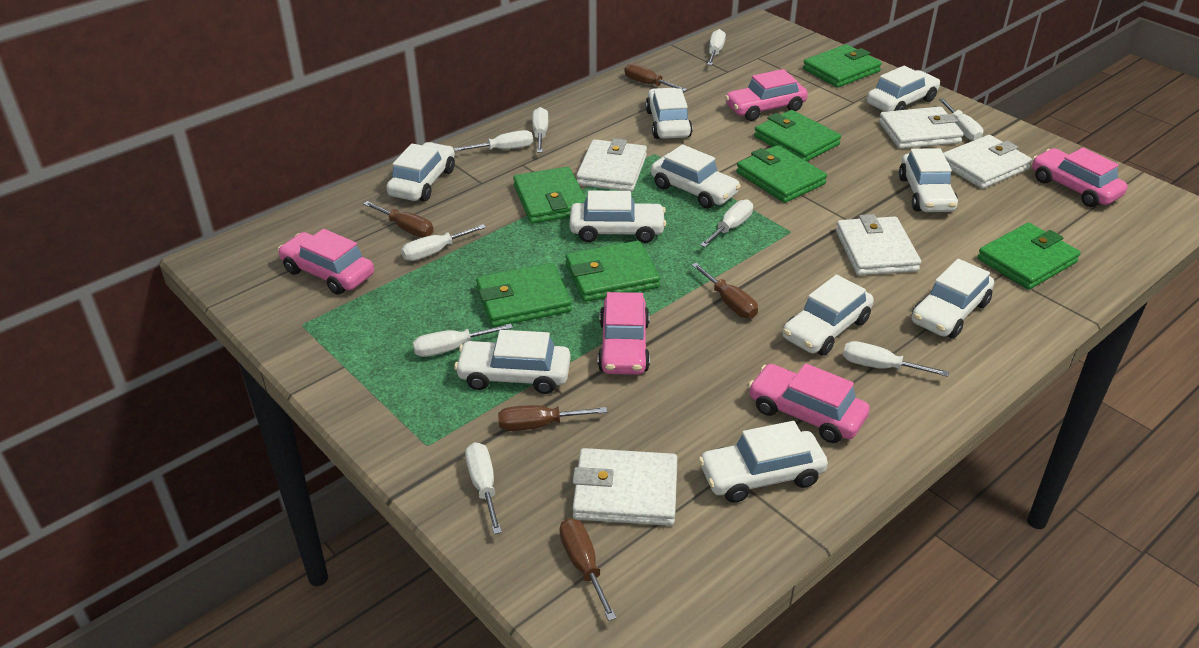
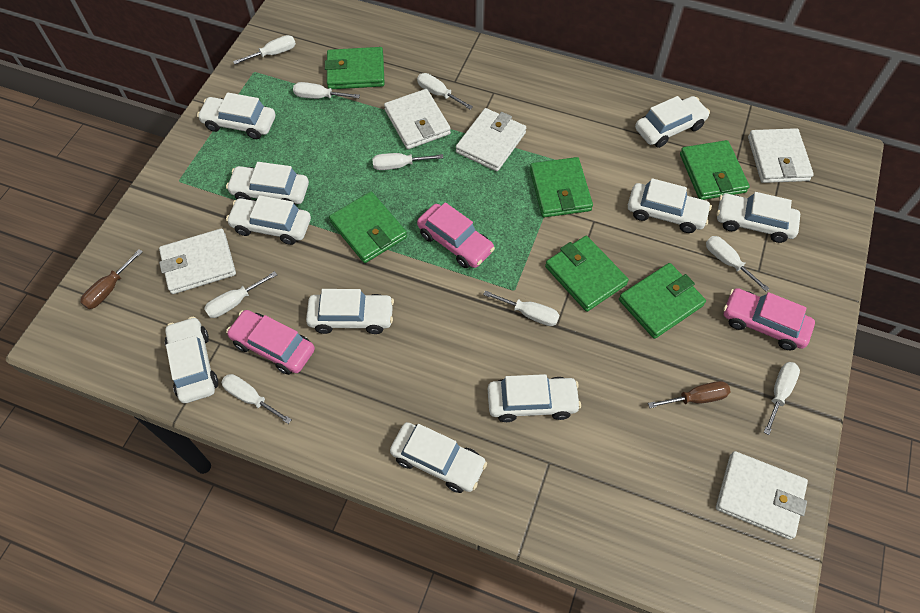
brown screwdriver: 5 -> 2
green wallet: 7 -> 6
pink car: 5 -> 3

